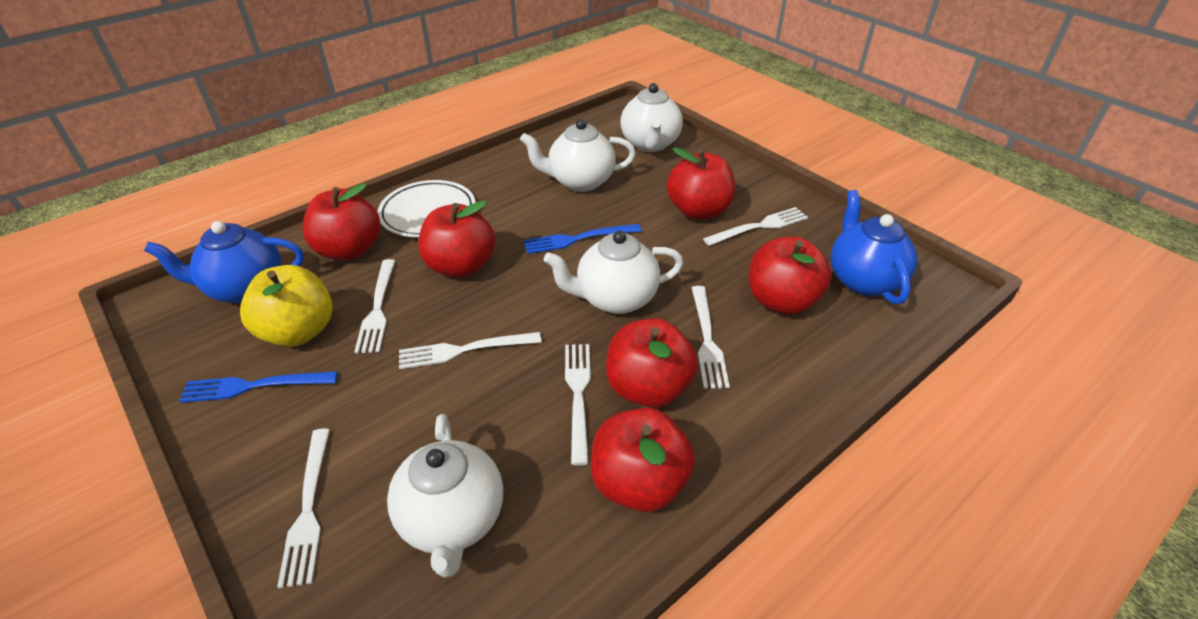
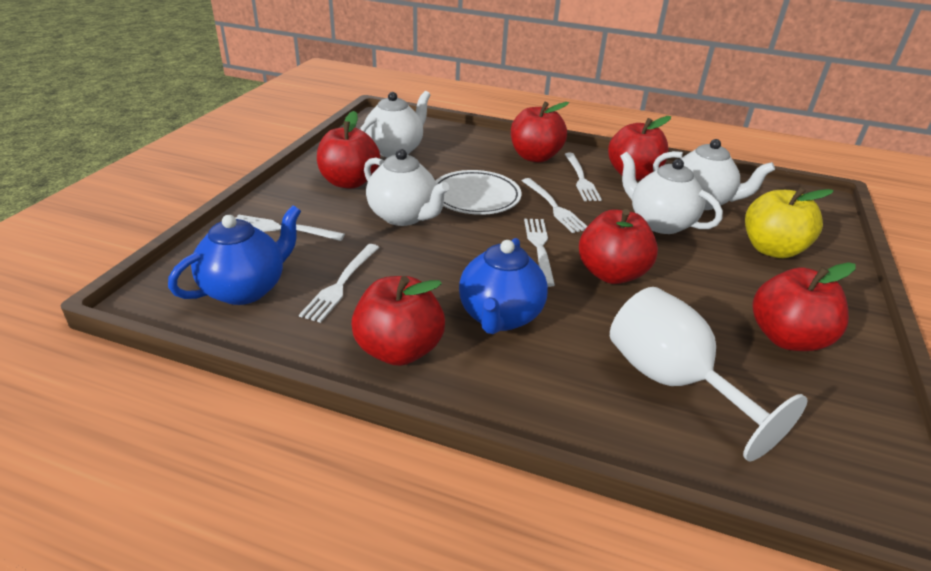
blue fork: 2 -> 0
white fork: 6 -> 5
white goblet: 0 -> 1

